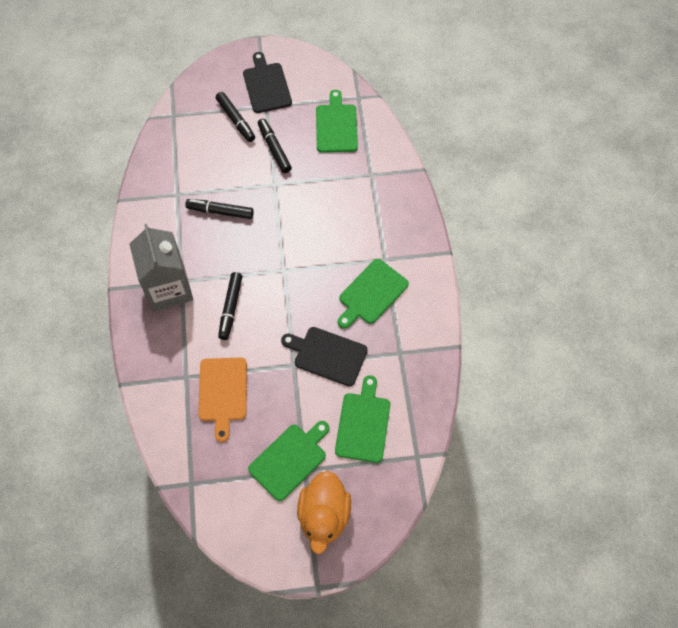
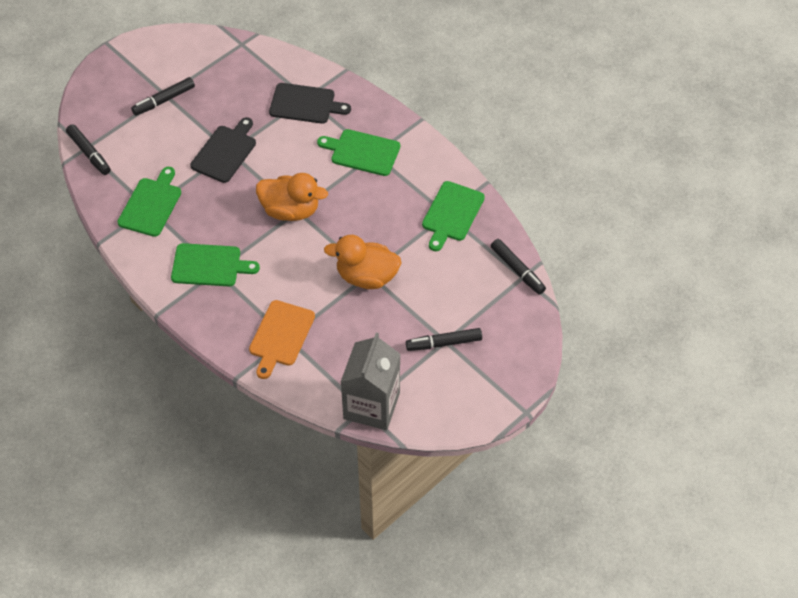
orange duck: 1 -> 2

